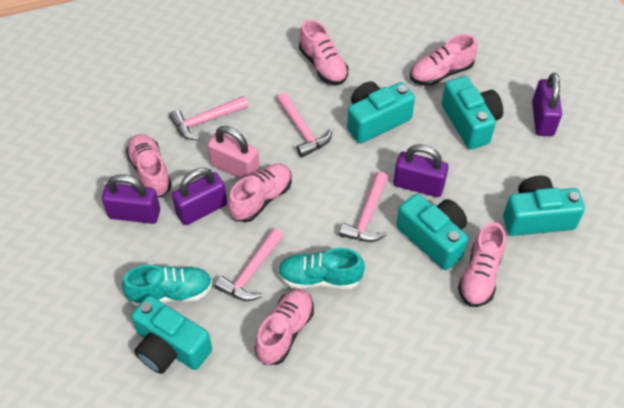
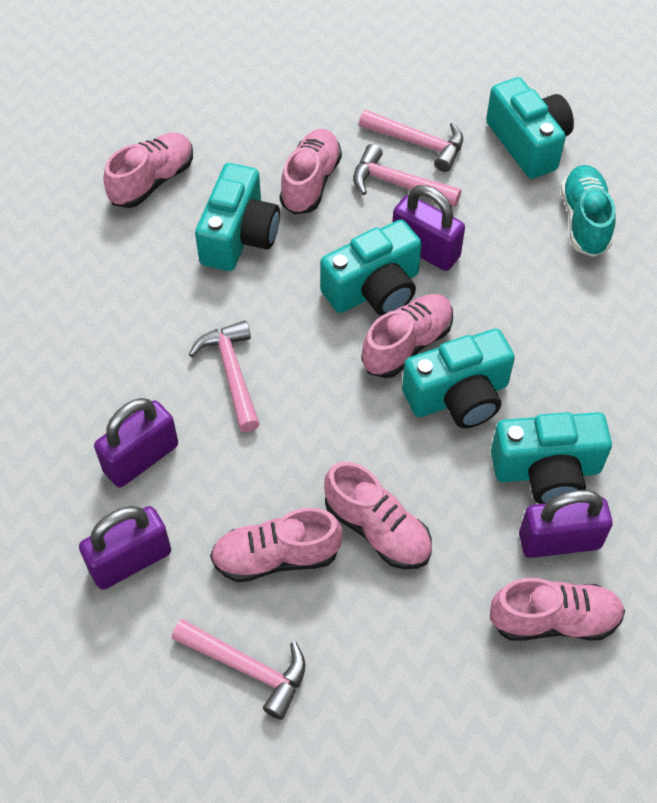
pink padlock: 1 -> 0
turquoise shoe: 2 -> 1

